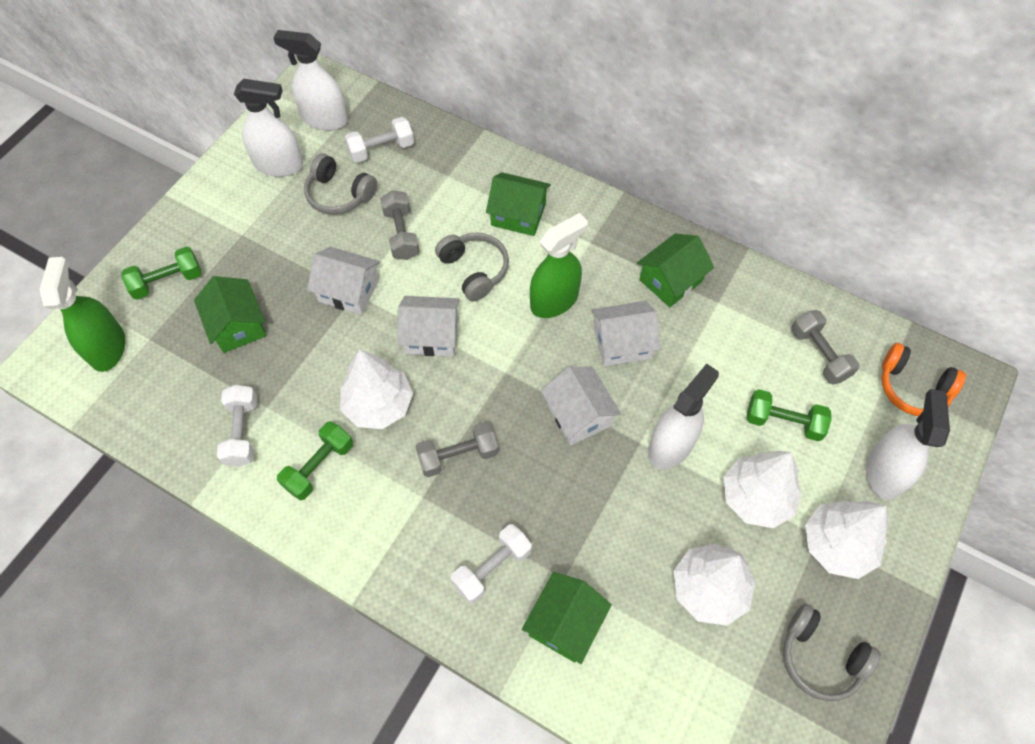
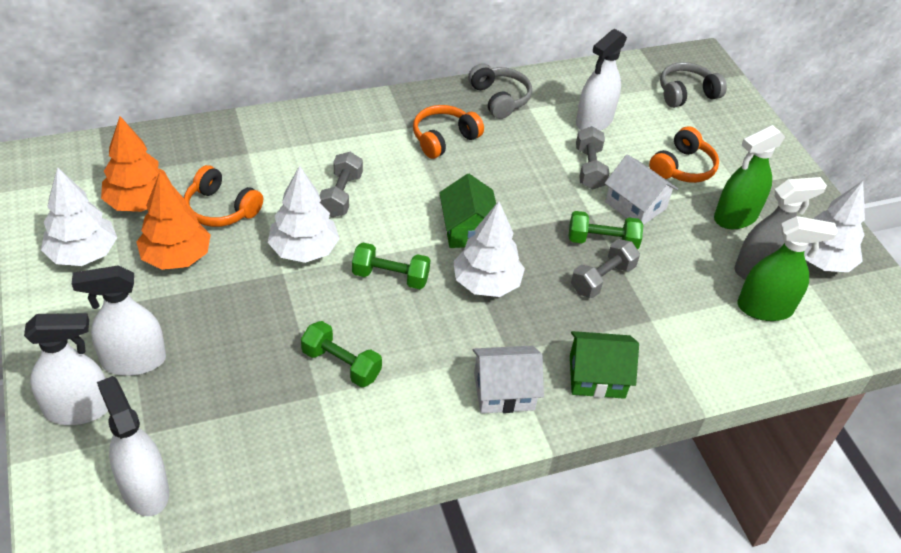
green house: 4 -> 2
grey headphones: 3 -> 2
grey spray bottle: 0 -> 1
orange headphones: 1 -> 3
orange tree: 0 -> 2
white dumbbell: 3 -> 0
white house: 4 -> 2

